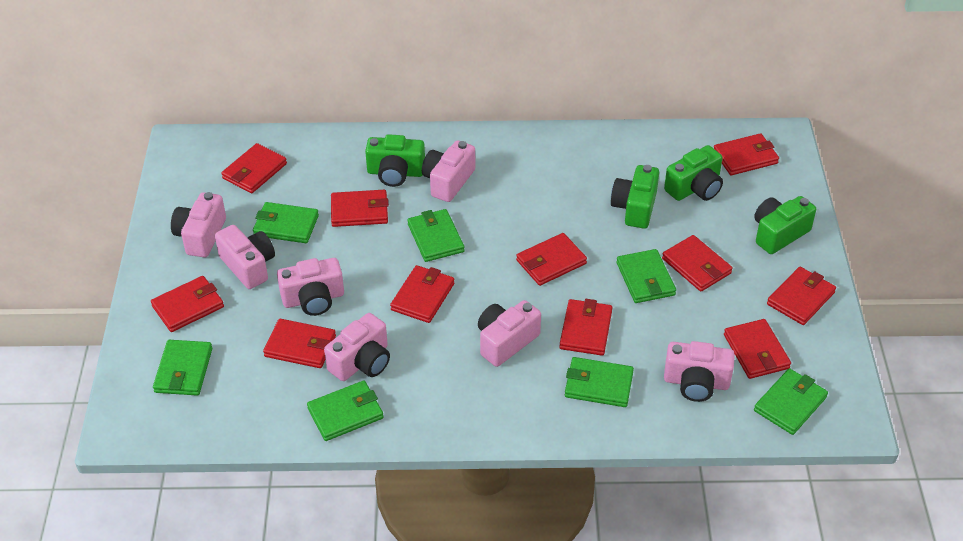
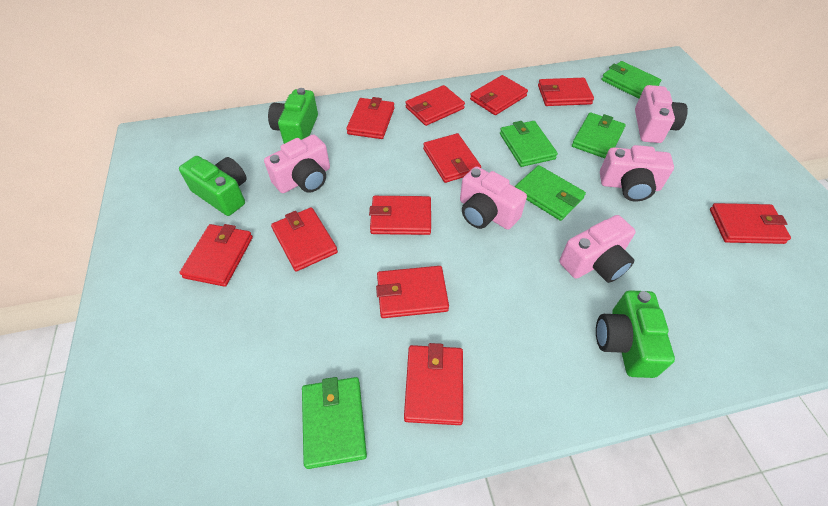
green camera: 4 -> 3
green wallet: 7 -> 5
pink camera: 7 -> 5

